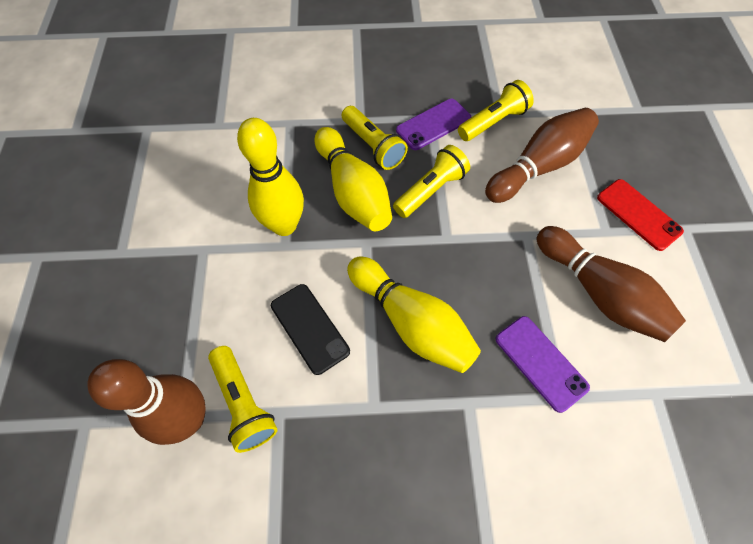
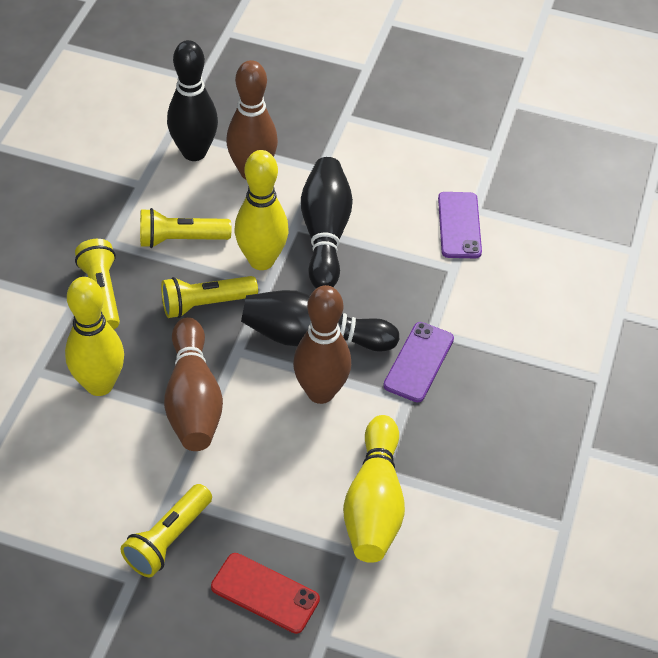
black bowling pin: 0 -> 3
black phone: 1 -> 0

